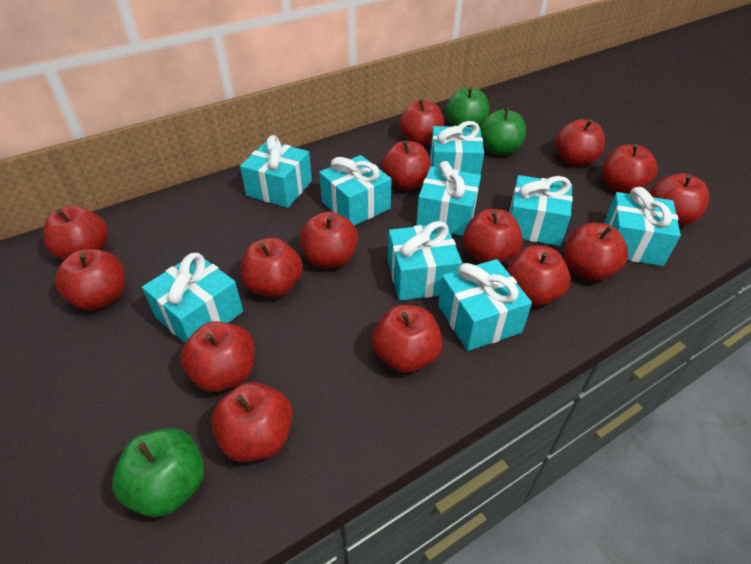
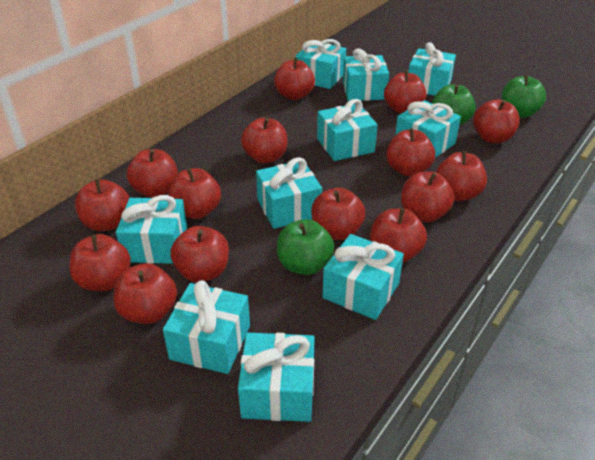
turquoise gift: 9 -> 10

